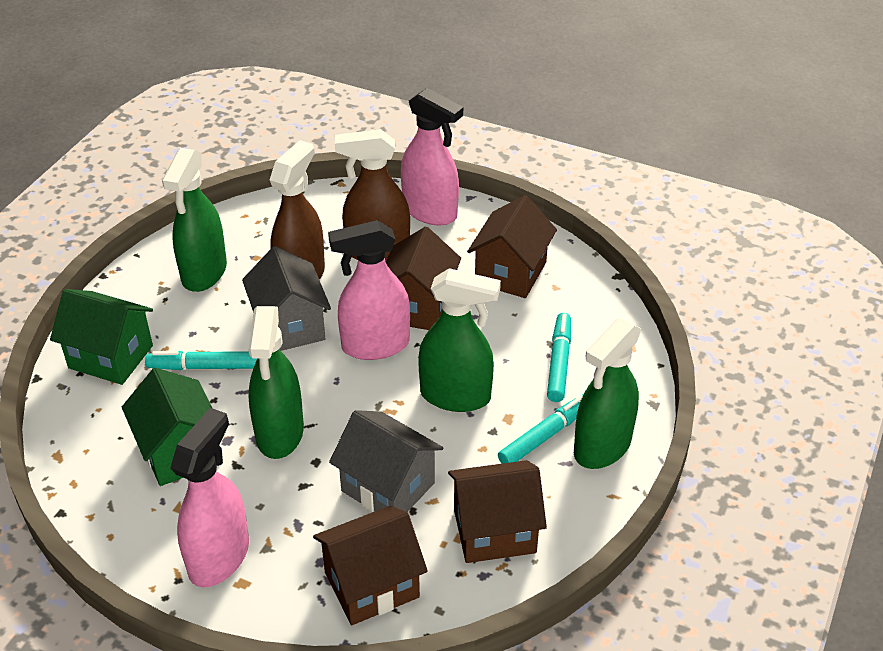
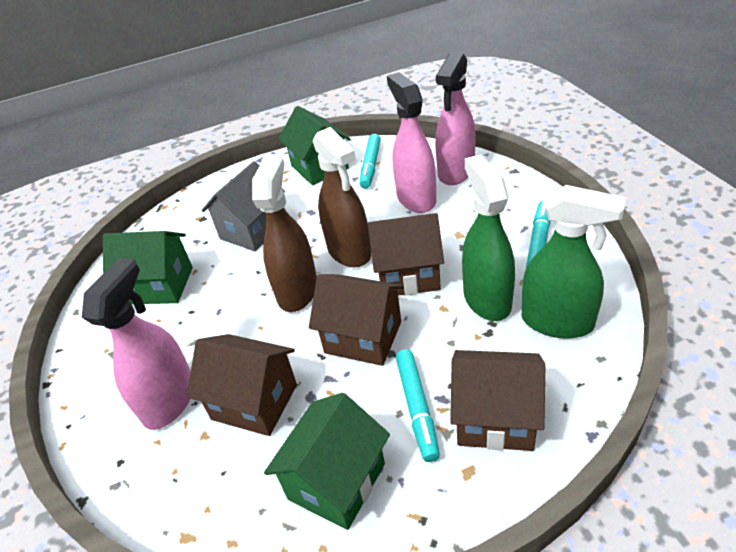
green house: 2 -> 3
green spray bottle: 4 -> 2
grey house: 2 -> 1

